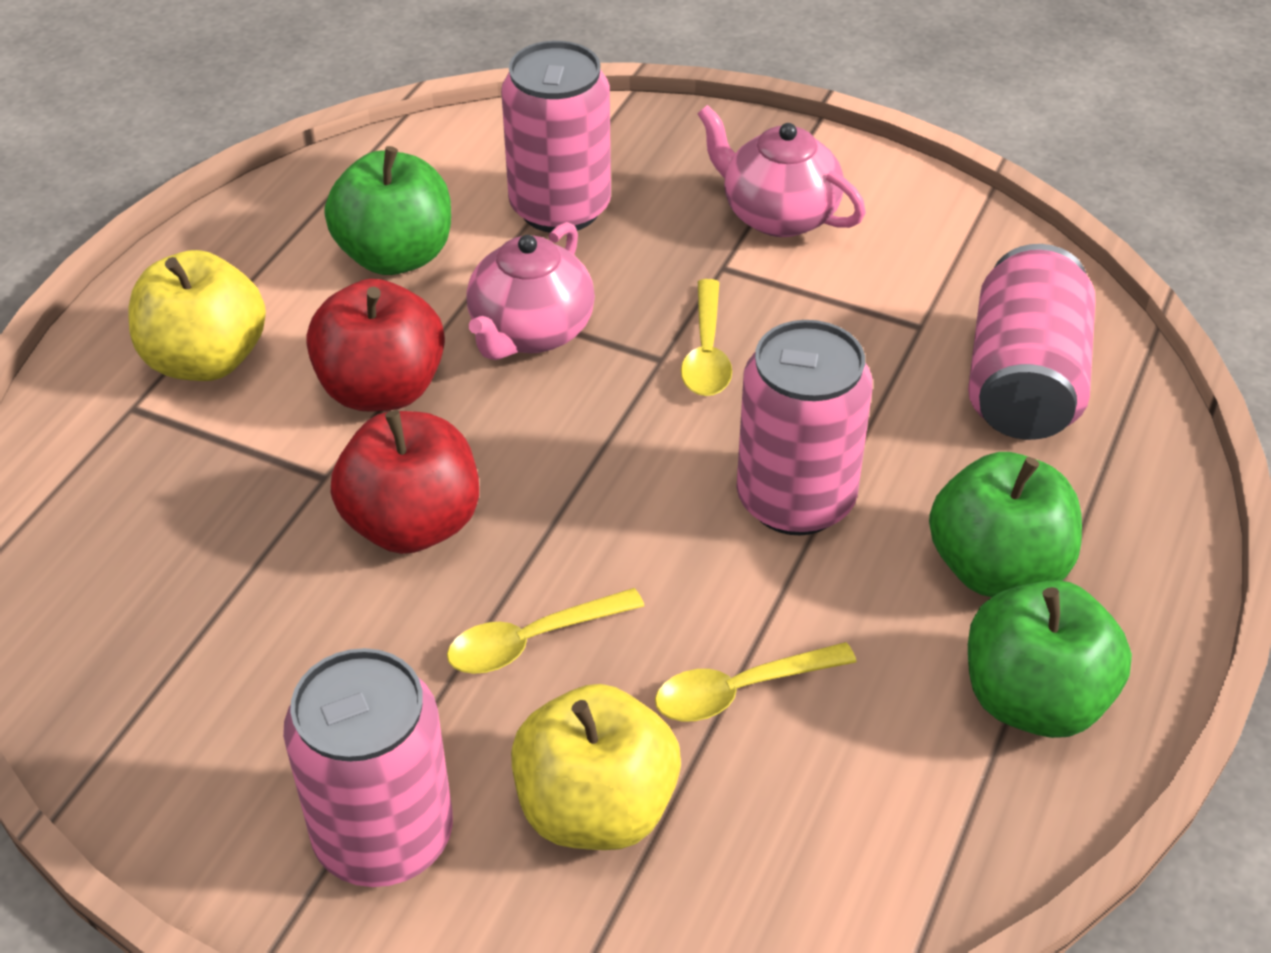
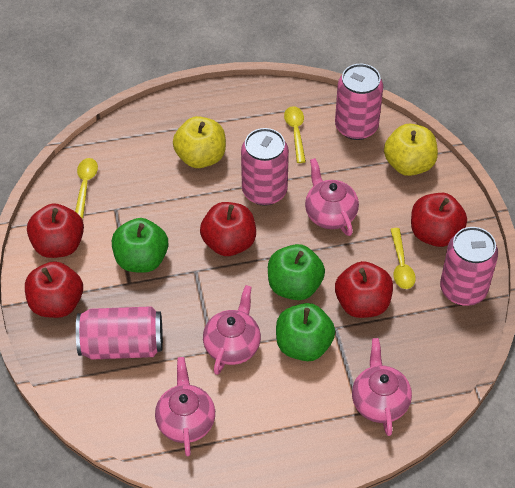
pink teapot: 2 -> 4
red apple: 2 -> 5

